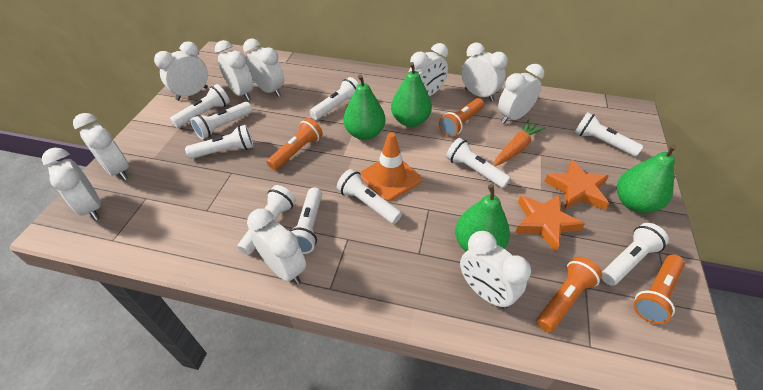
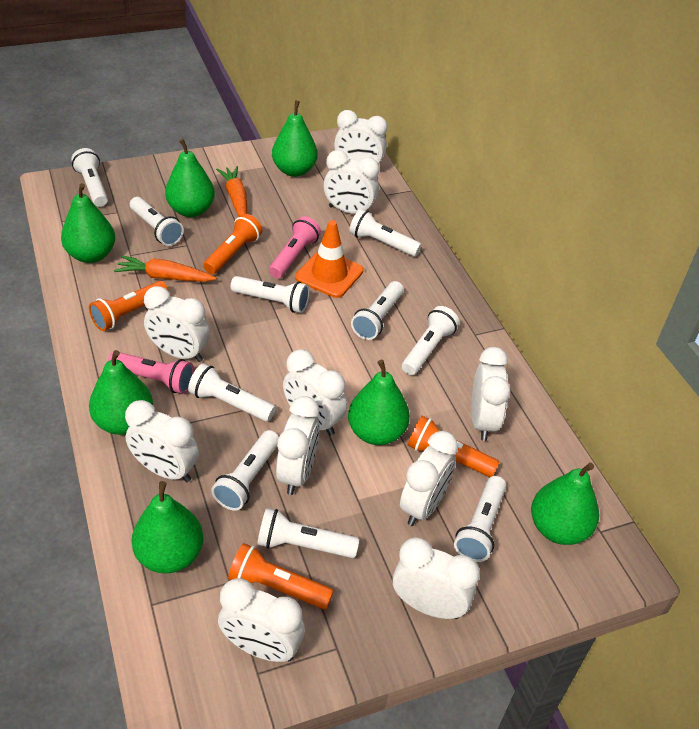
green pear: 4 -> 7
orange carrot: 1 -> 2
orange star: 2 -> 0
pink flashlight: 0 -> 2

